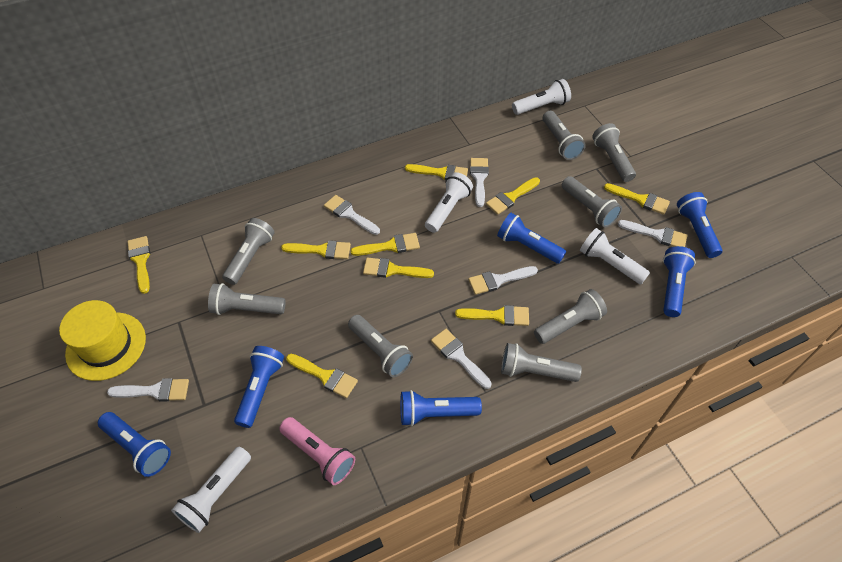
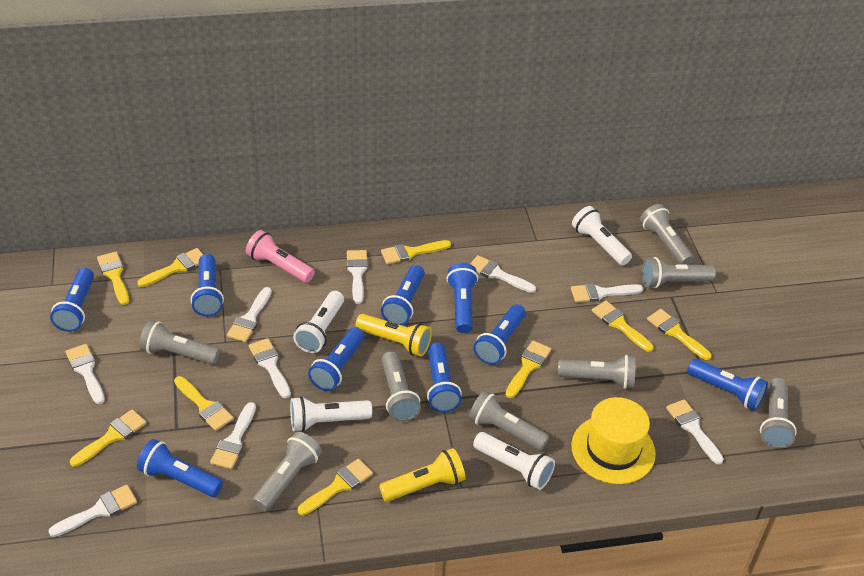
blue flashlight: 6 -> 9
white brush: 6 -> 9
yellow flashlight: 0 -> 2

